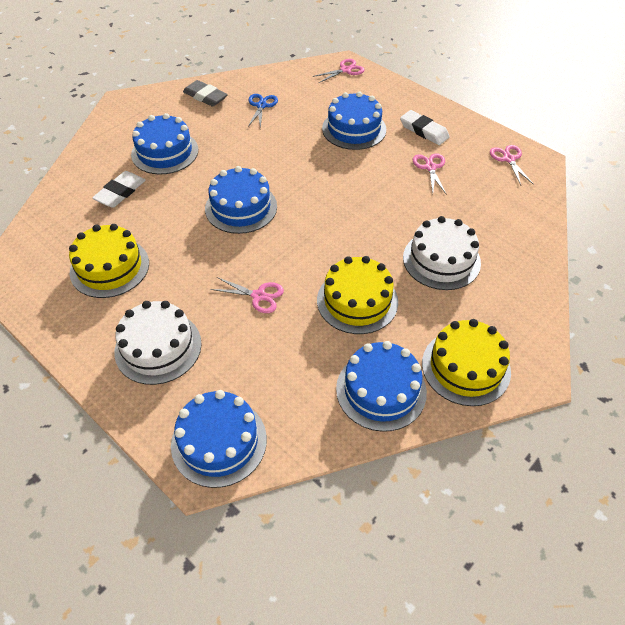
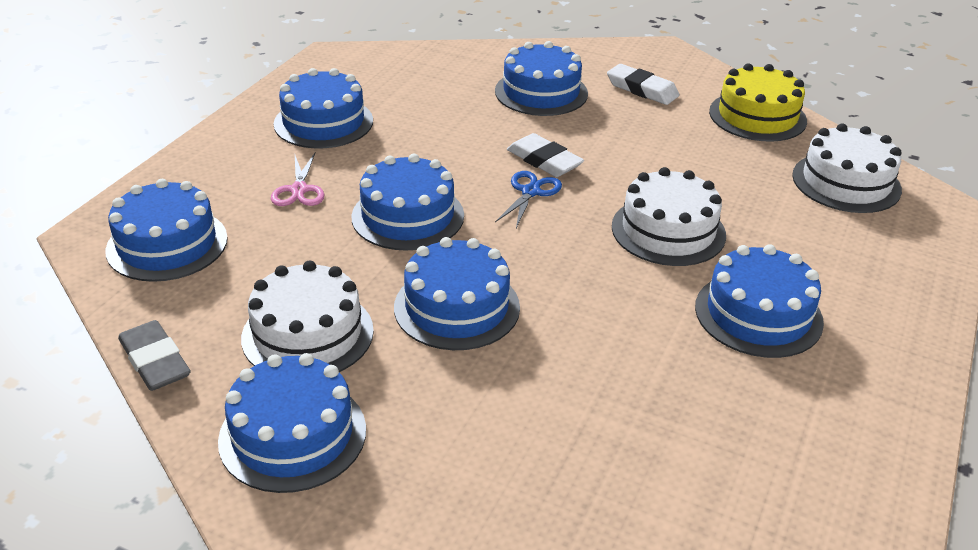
blue cake: 5 -> 7
pink scissors: 4 -> 1
white cake: 2 -> 3
yellow cake: 3 -> 1

